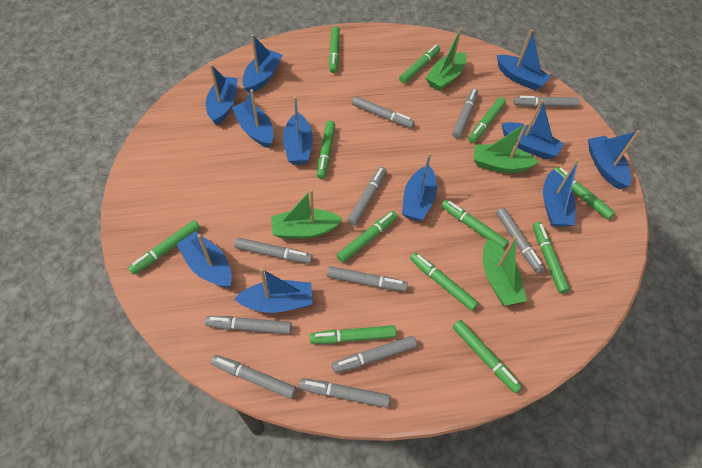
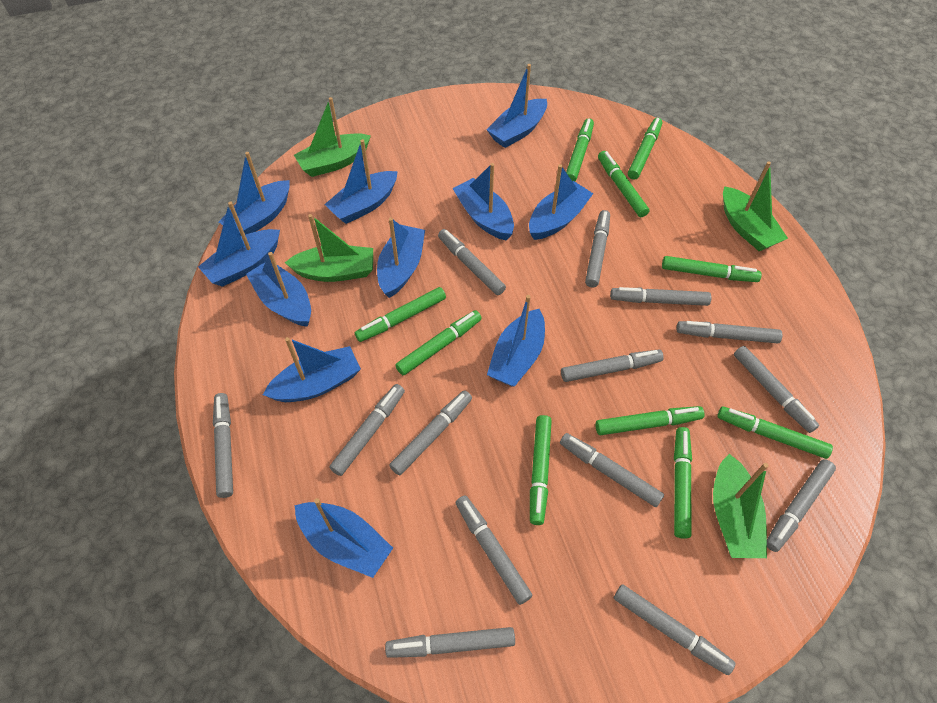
green marker: 12 -> 10
grey marker: 11 -> 14

